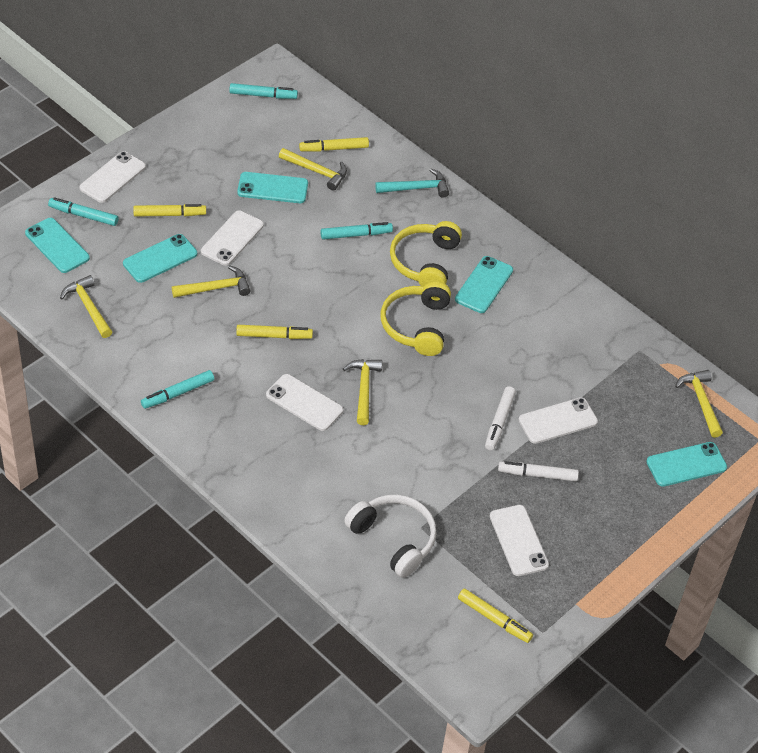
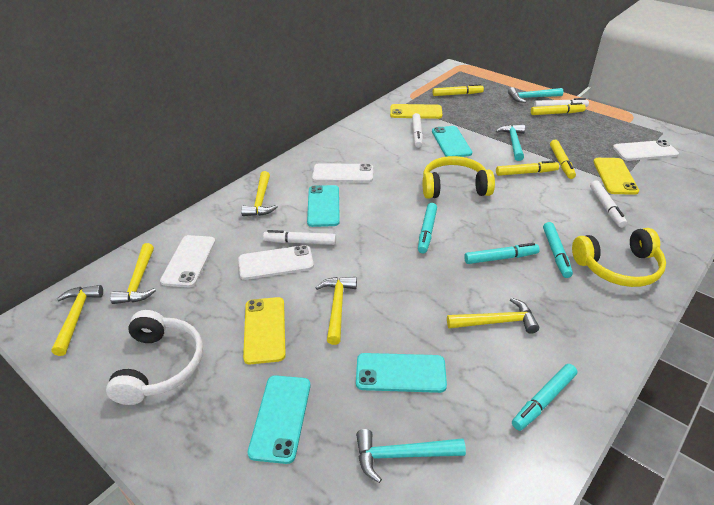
turquoise hammer: 1 -> 3
turquoise phone: 5 -> 4
white marker: 2 -> 4
white phone: 5 -> 4
yellow phone: 0 -> 3

